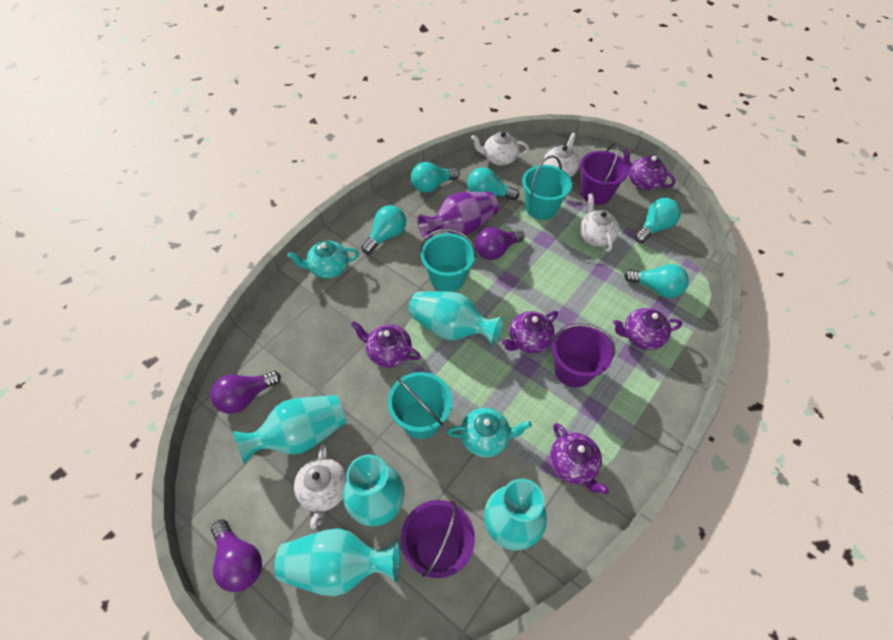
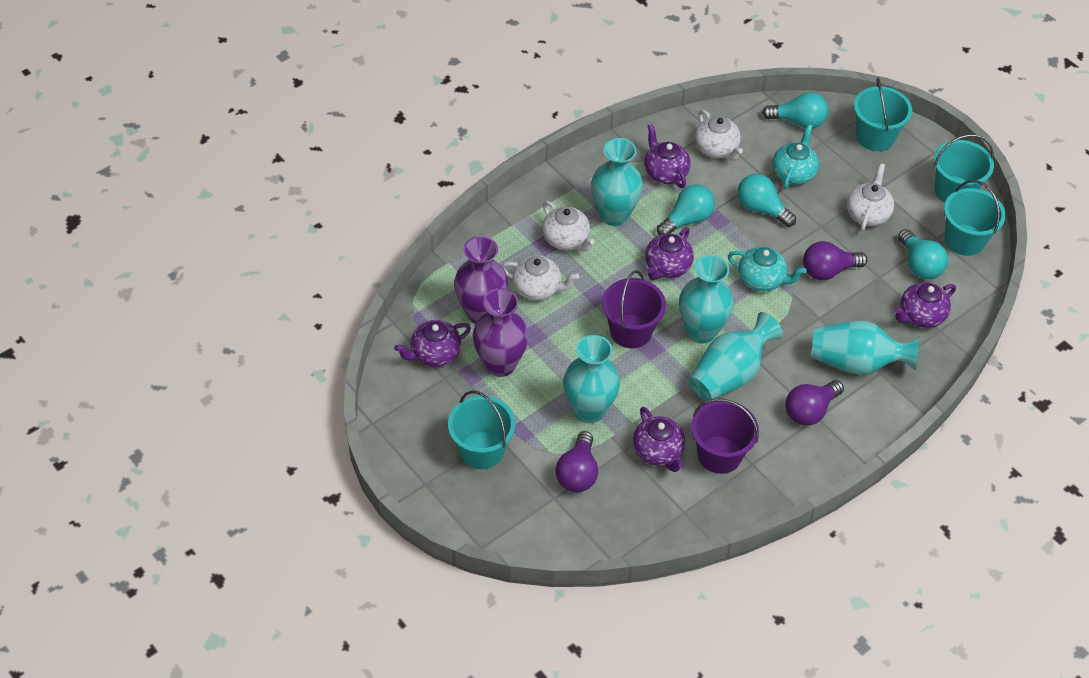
purple bucket: 3 -> 2
purple vase: 1 -> 2
turquoise bucket: 3 -> 4
turquoise light bulb: 5 -> 4

